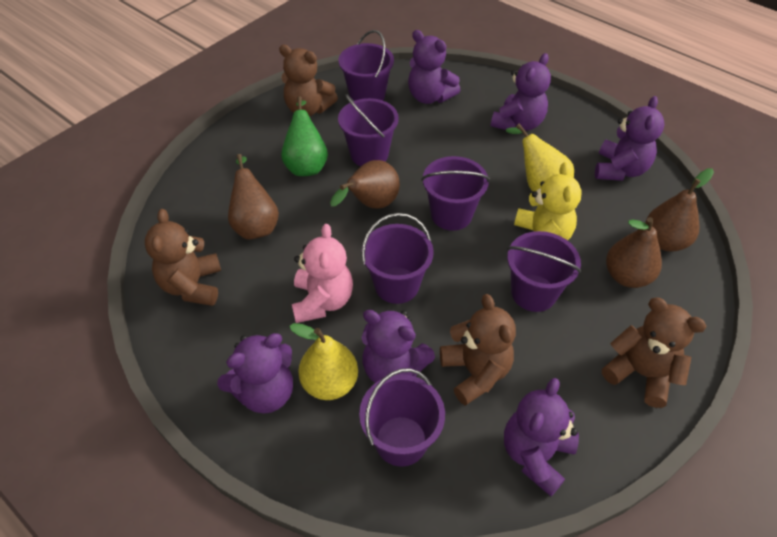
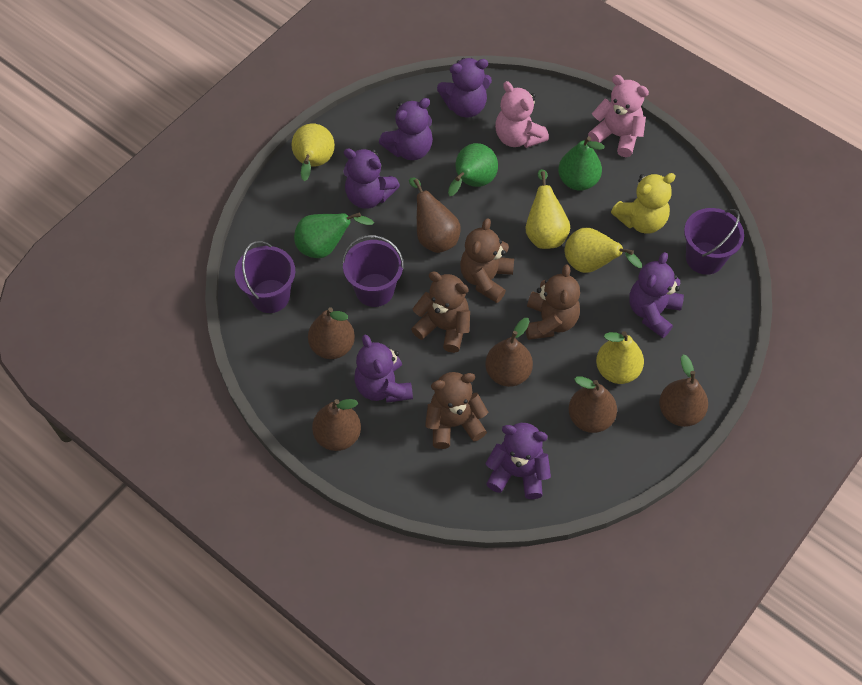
brown pear: 4 -> 6
green pear: 1 -> 3
pink teddy bear: 1 -> 2
purple bucket: 6 -> 3
yellow pear: 2 -> 4

